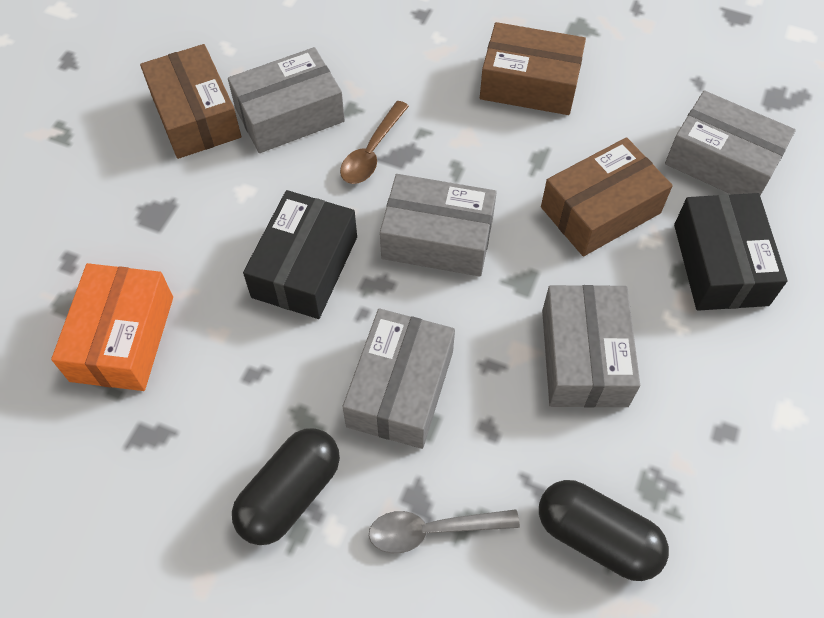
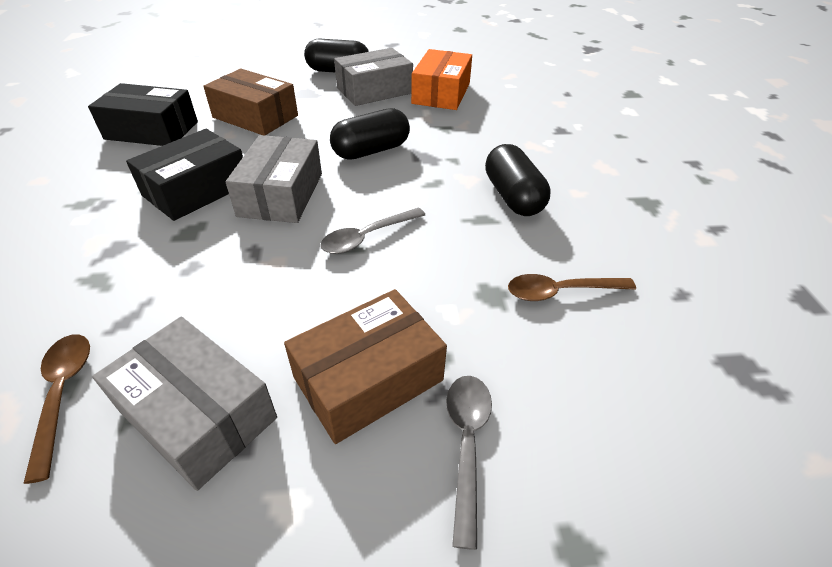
black capsule: 2 -> 3
brown box: 3 -> 2
brown spoon: 1 -> 2
grey box: 5 -> 3
grey spoon: 1 -> 2

